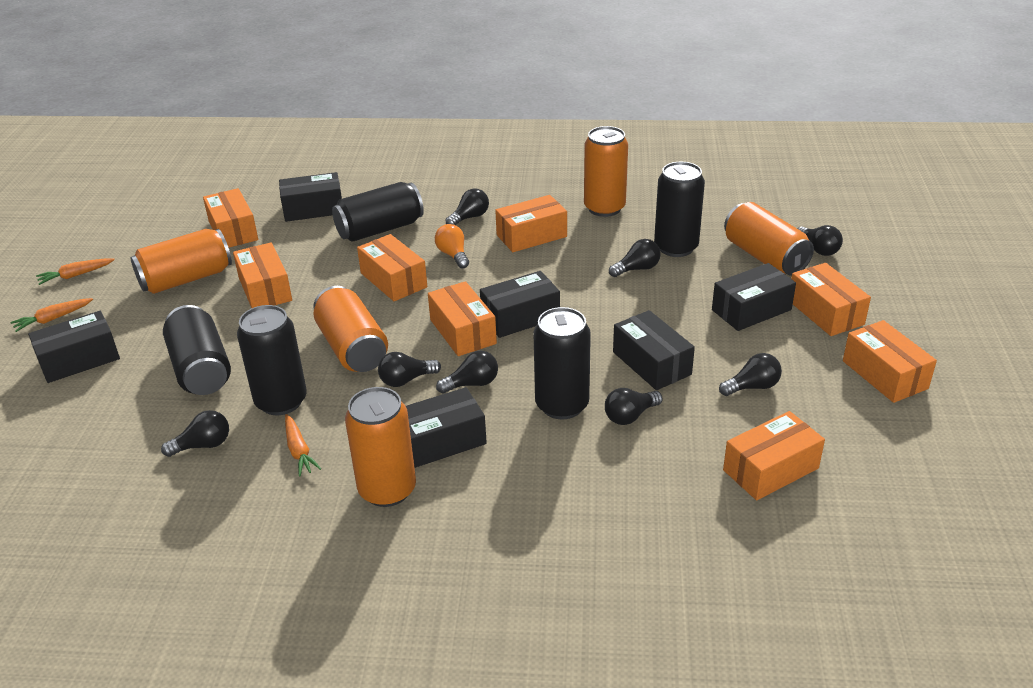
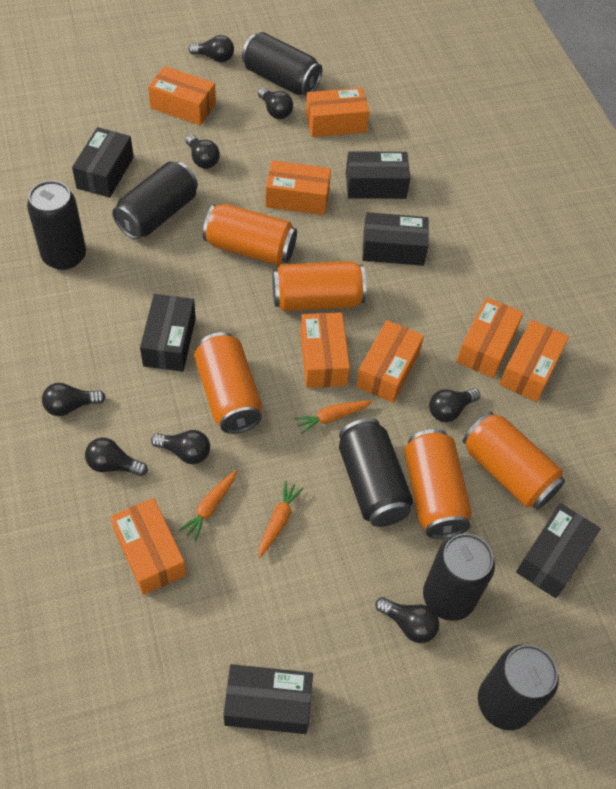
black can: 5 -> 6
orange light bulb: 1 -> 0

